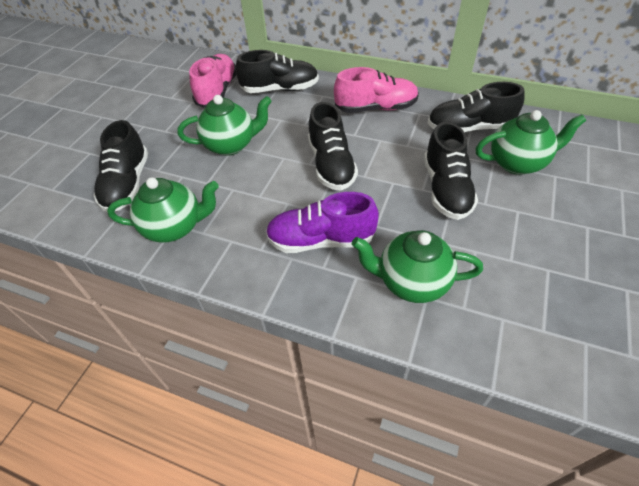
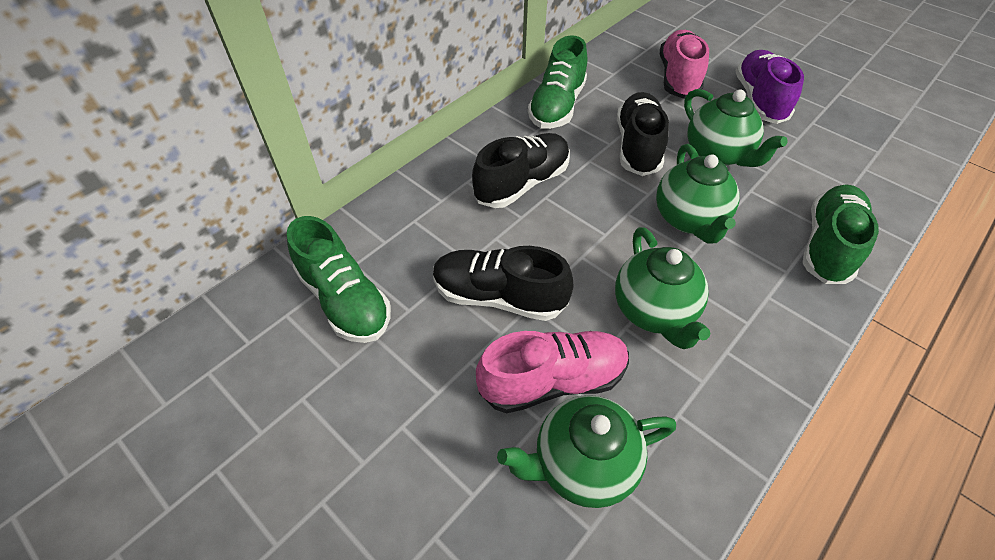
black shoe: 5 -> 3
green shoe: 0 -> 3

